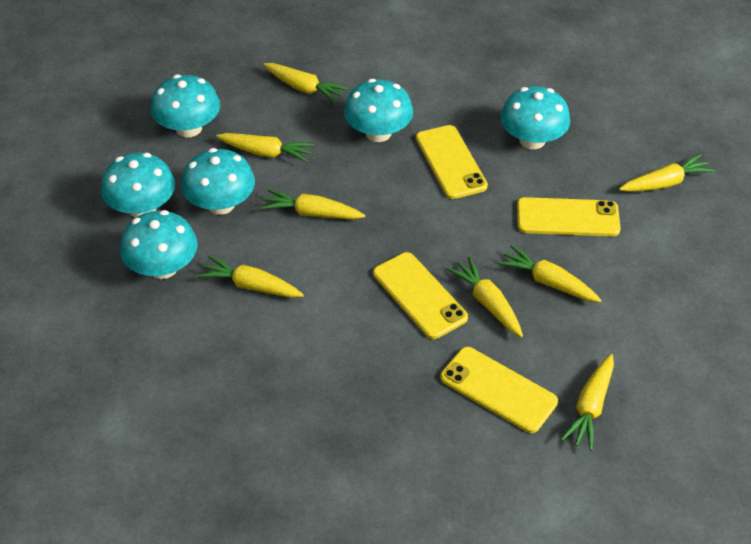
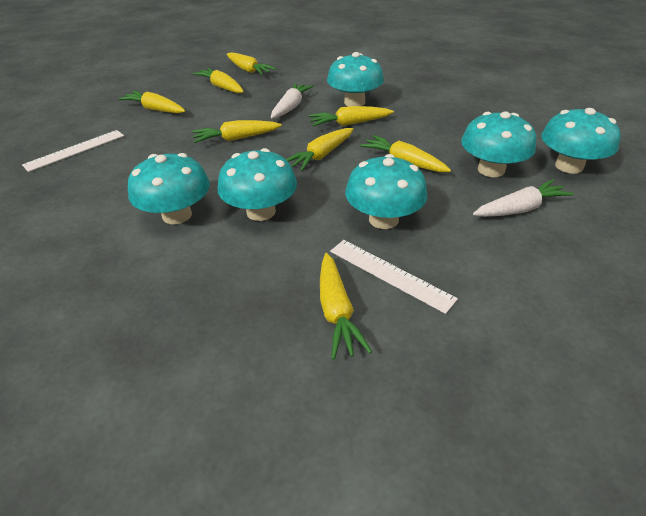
white carrot: 0 -> 2
white ruler: 0 -> 2
yellow phone: 4 -> 0

